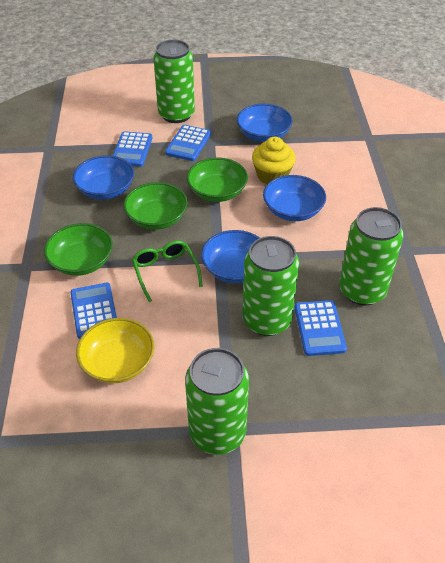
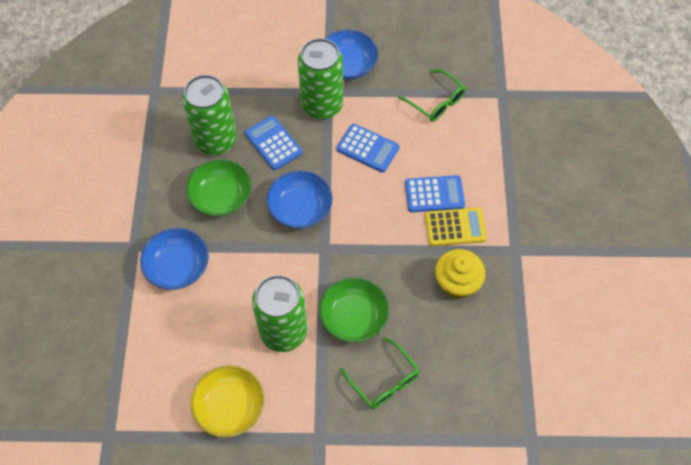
blue bowl: 4 -> 3
blue calculator: 4 -> 3
green bowl: 3 -> 2
green can: 4 -> 3
green glasses: 1 -> 2
yellow calculator: 0 -> 1

